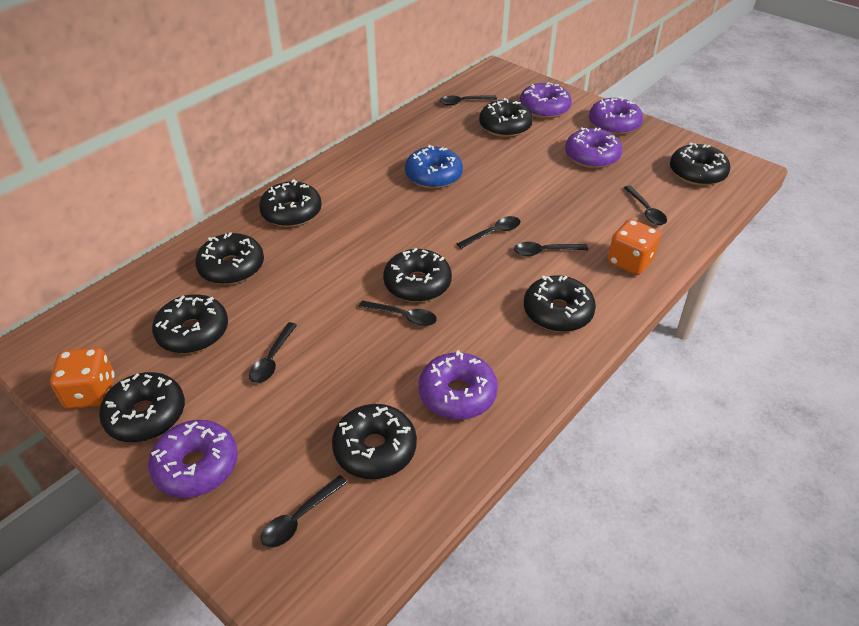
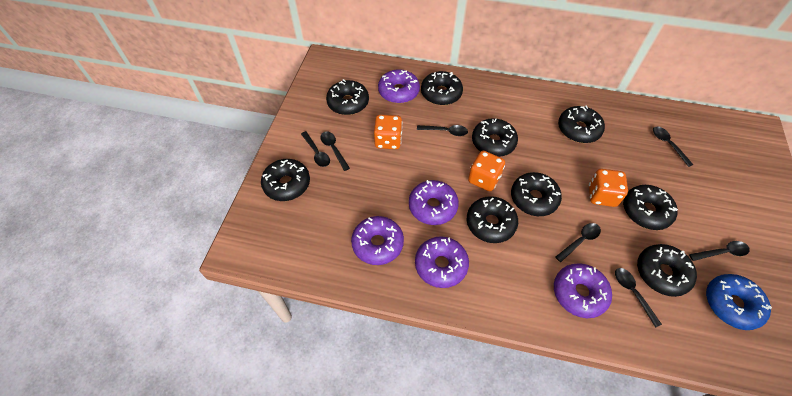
orange dice: 2 -> 3

